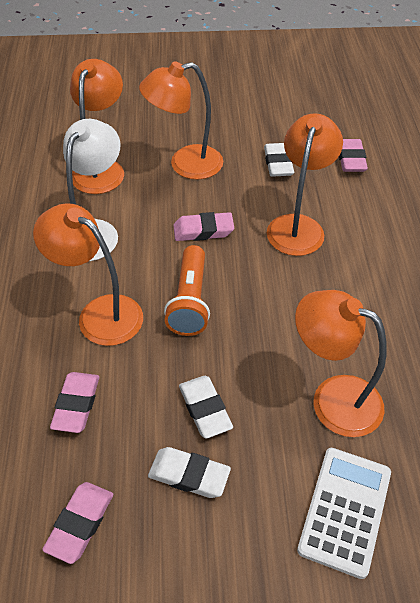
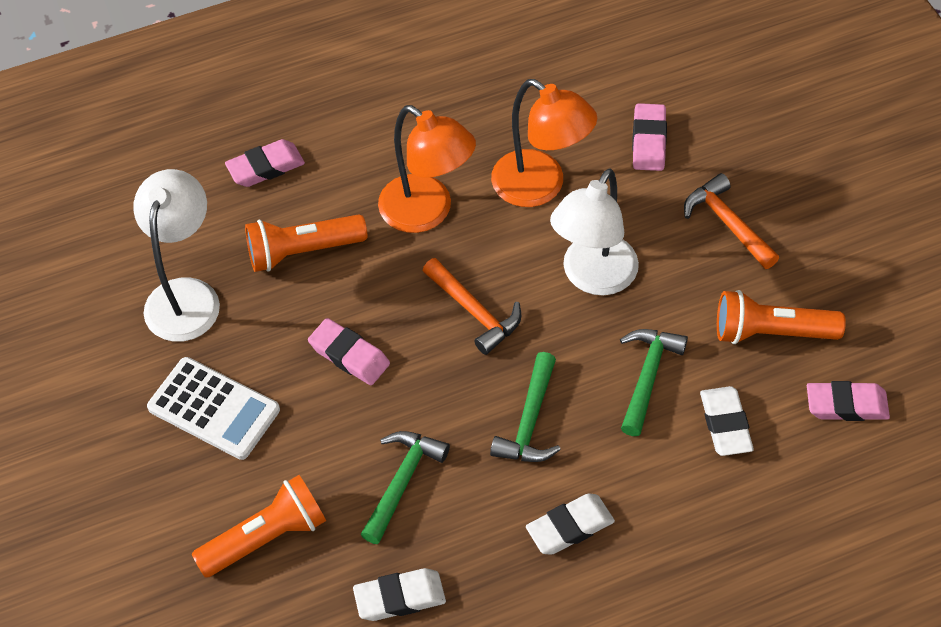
green hammer: 0 -> 3
orange flashlight: 1 -> 3
orange hammer: 0 -> 2
orange lamp: 5 -> 2
white lamp: 1 -> 2

